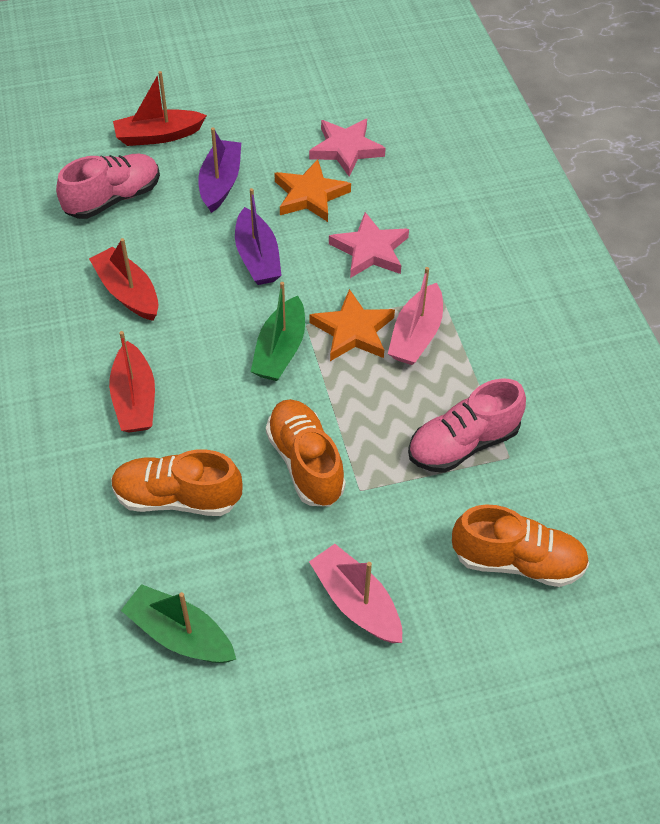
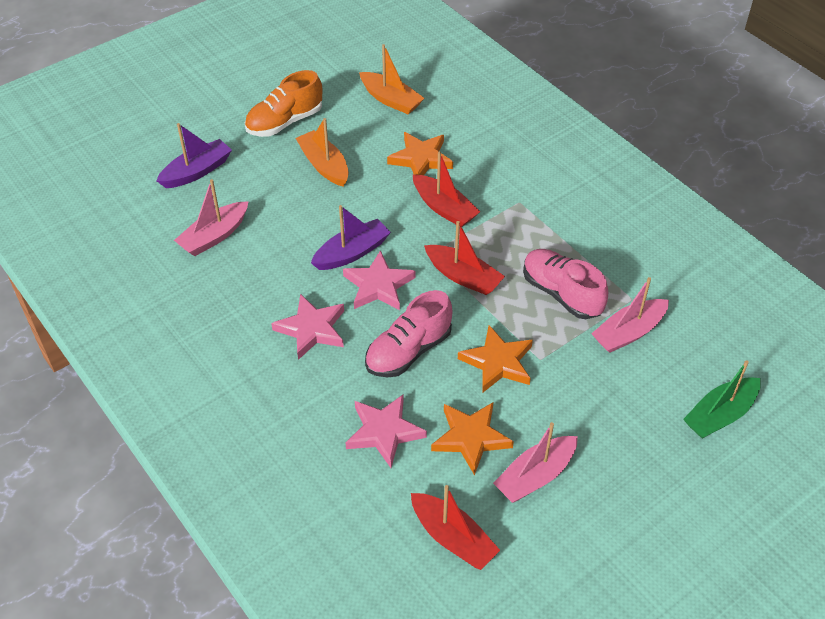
green boat: 2 -> 1
orange boat: 0 -> 2
orange shoe: 3 -> 1
orange star: 2 -> 3
pink boat: 2 -> 3
pink star: 2 -> 3

